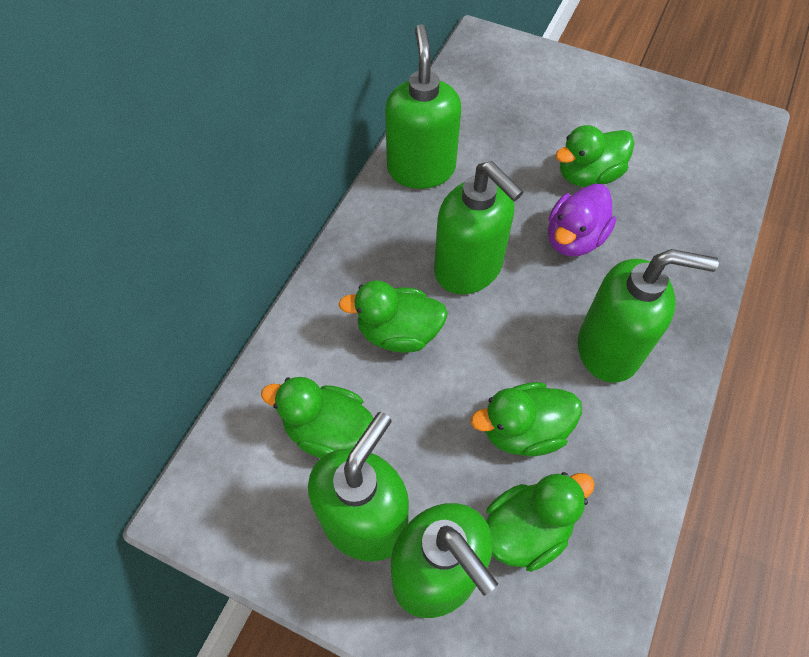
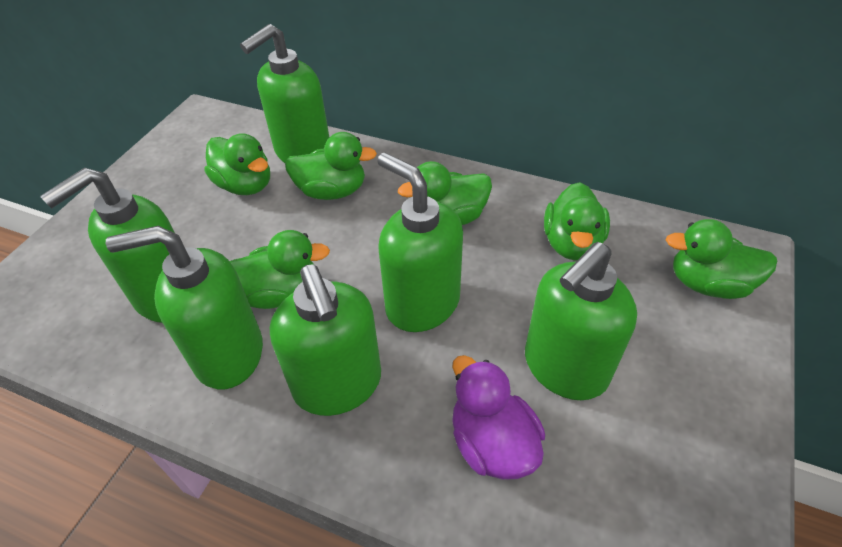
green duck: 5 -> 6
green soap dispenser: 5 -> 6

